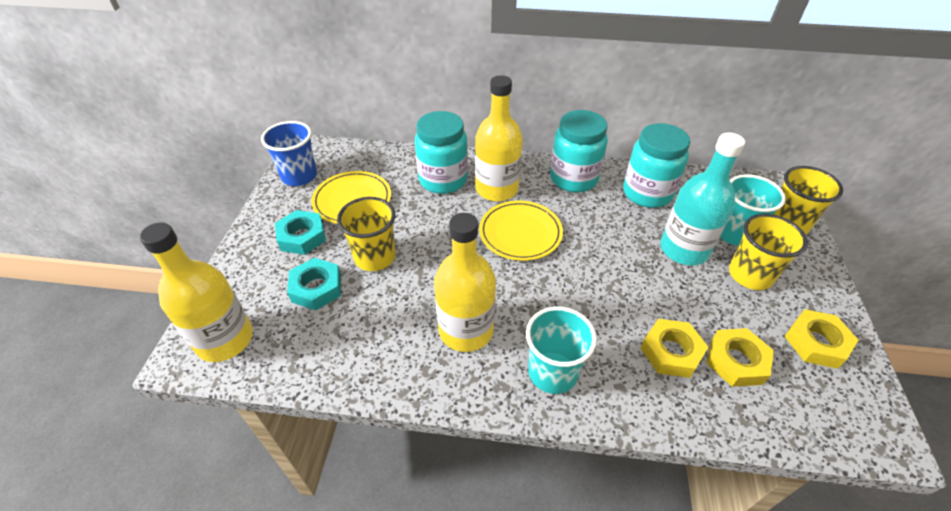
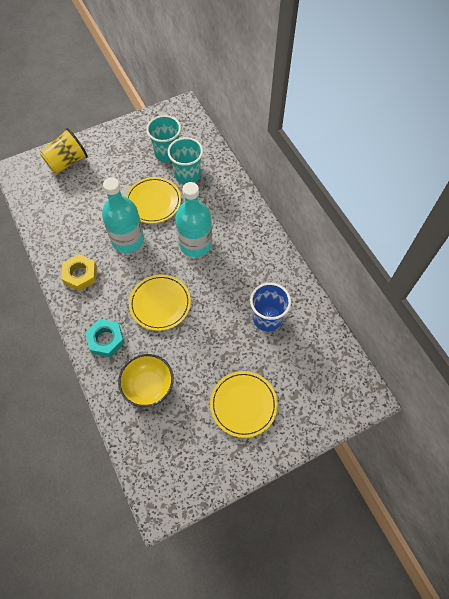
turquoise bottle: 1 -> 2
turquoise jar: 3 -> 0
turquoise nut: 2 -> 1
yellow bottle: 3 -> 0
yellow bowl: 0 -> 1
yellow cup: 3 -> 1
yellow nut: 3 -> 1
yellow plate: 2 -> 3

